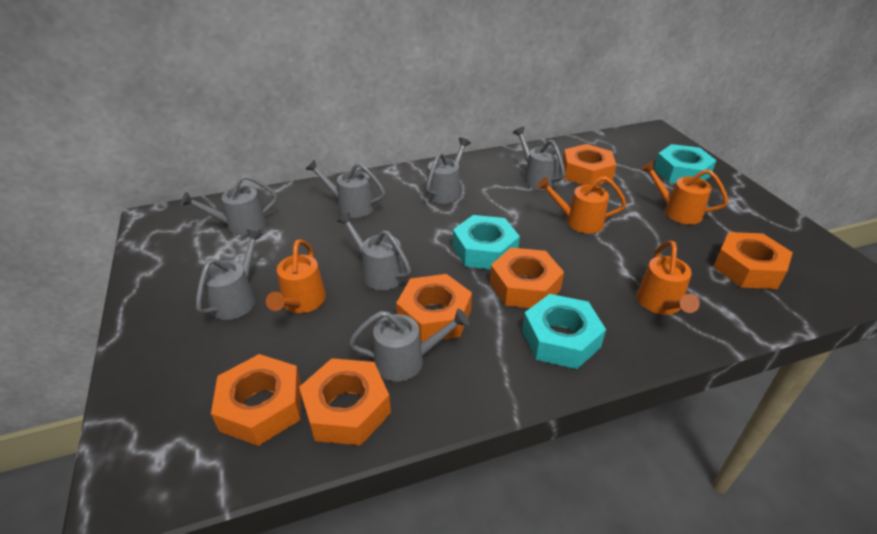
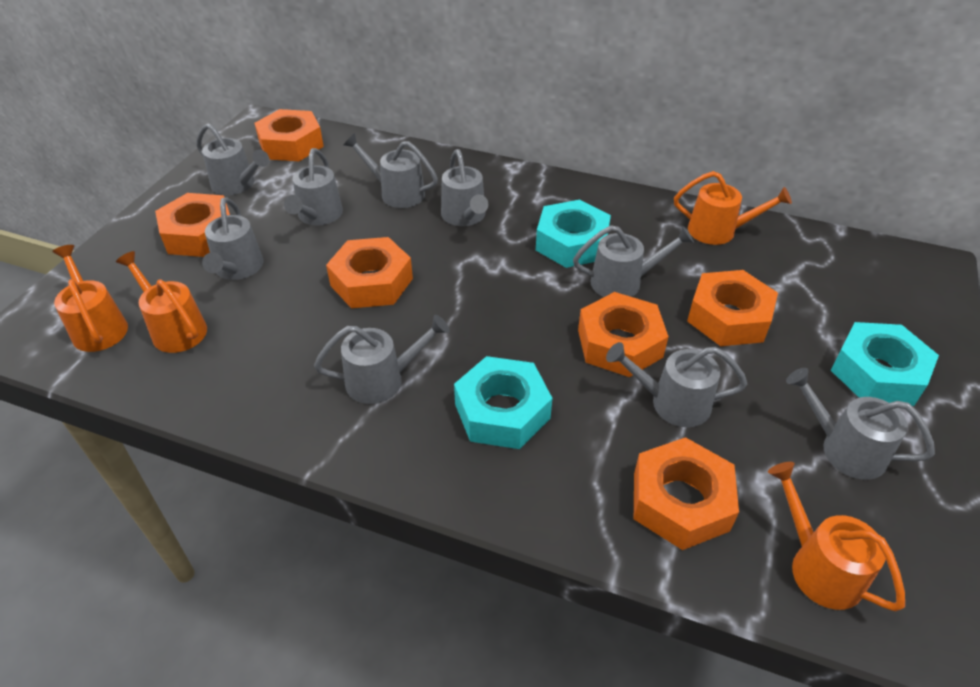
grey watering can: 7 -> 9

